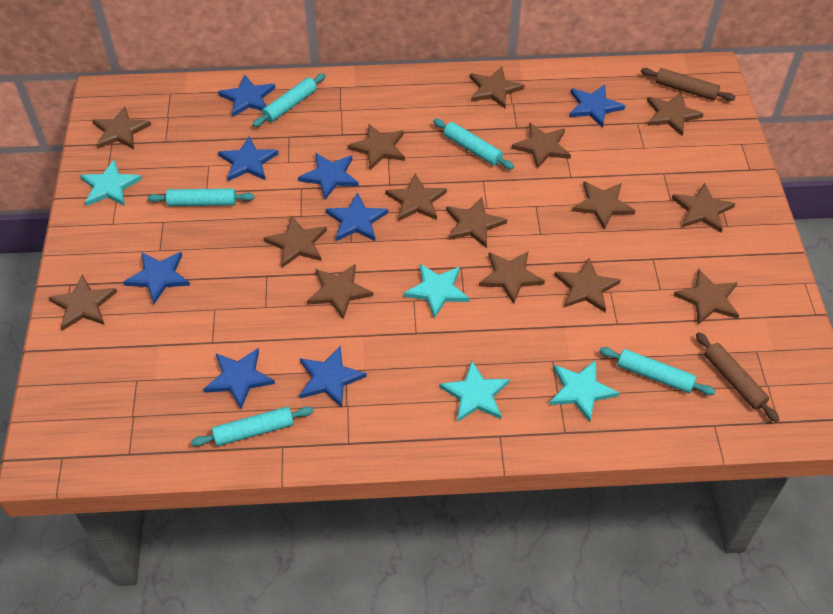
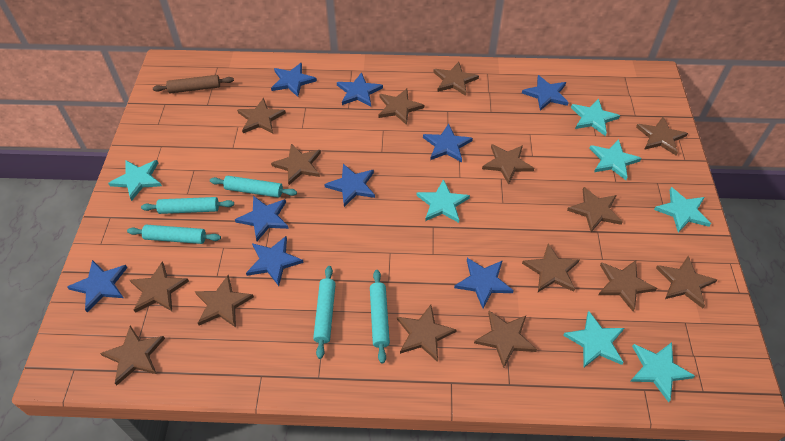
blue star: 8 -> 9
brown rolling pin: 2 -> 1
turquoise star: 4 -> 7

